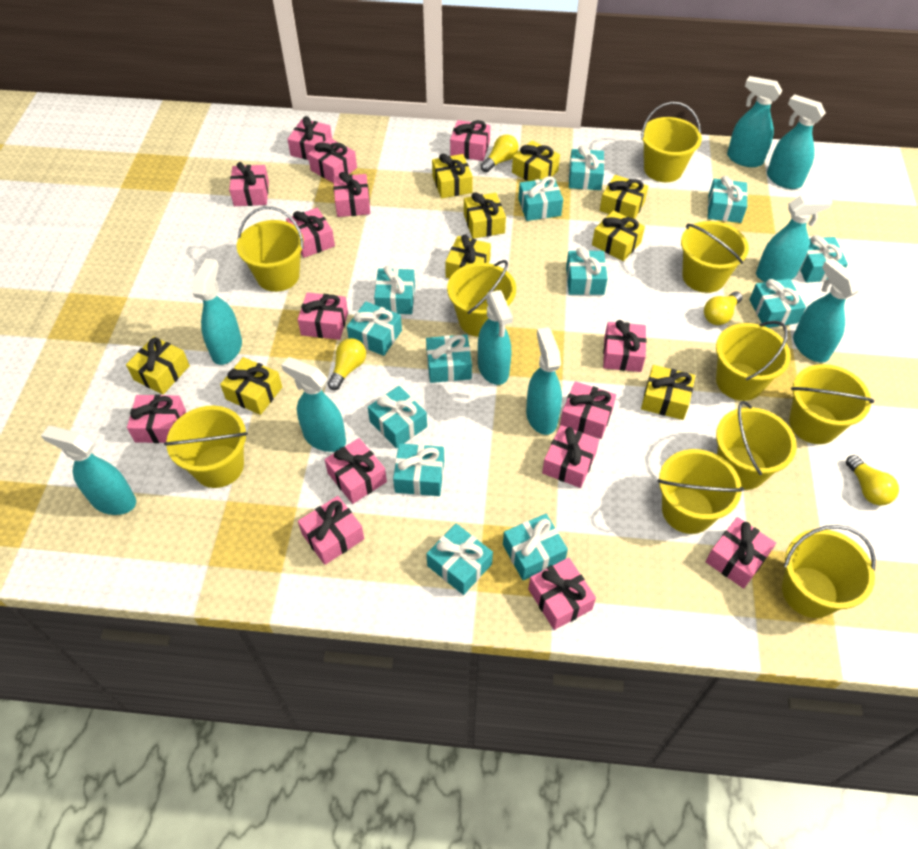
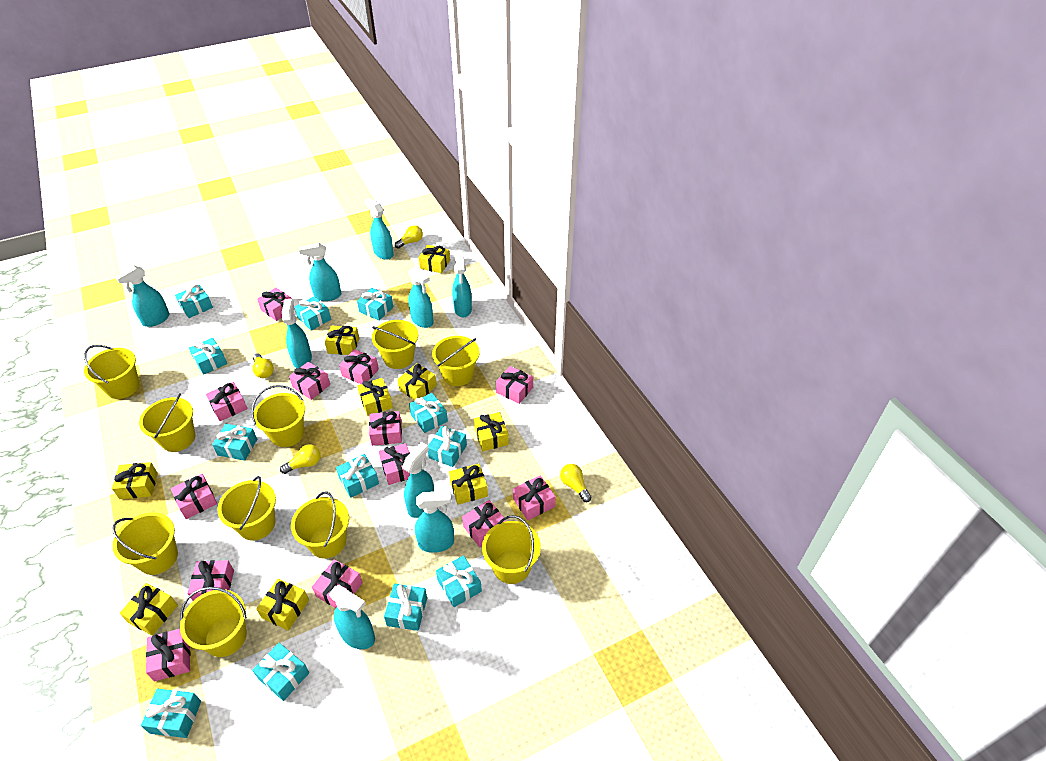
pink gift: 15 -> 13
turquoise gift: 13 -> 12

